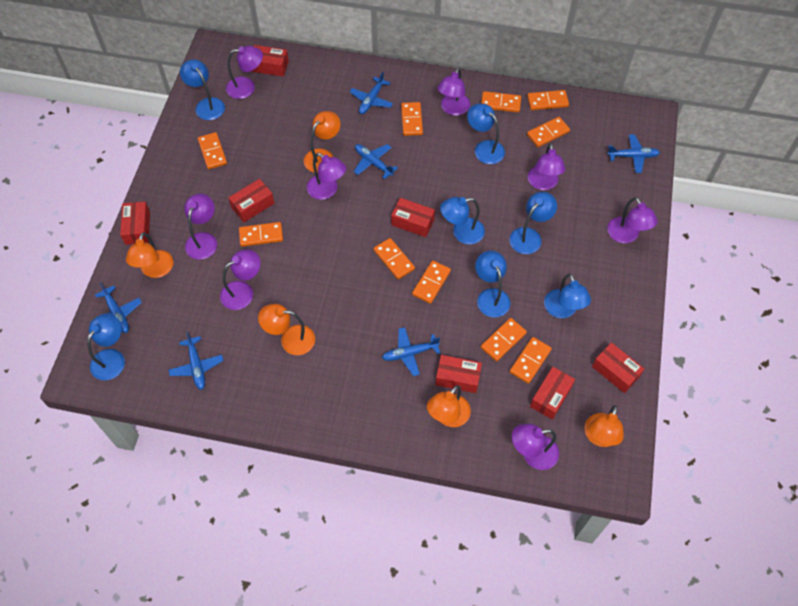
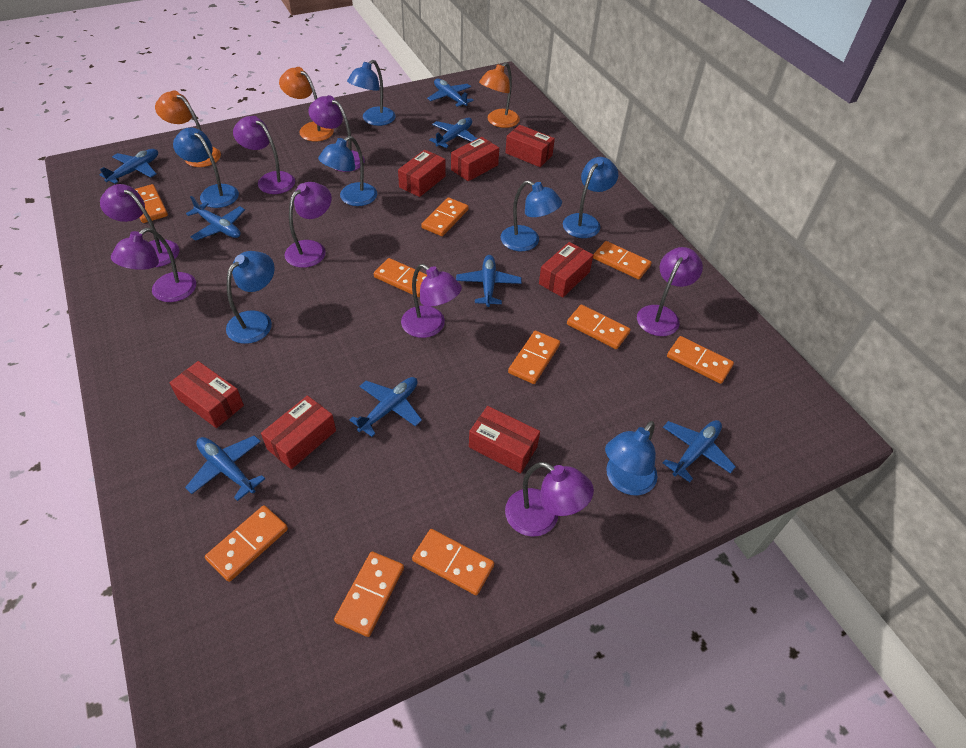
blue plane: 6 -> 8
orange lamp: 5 -> 3

